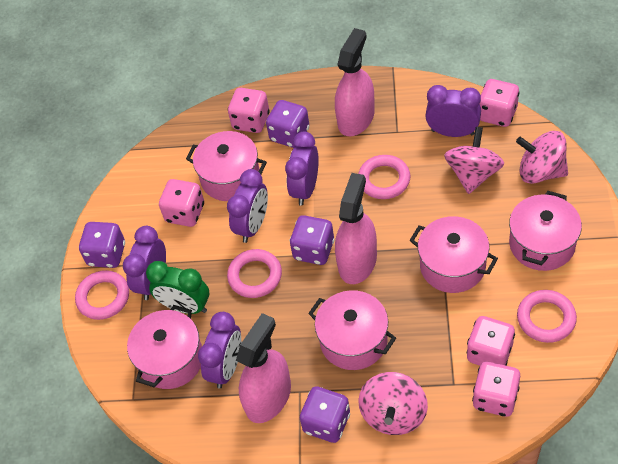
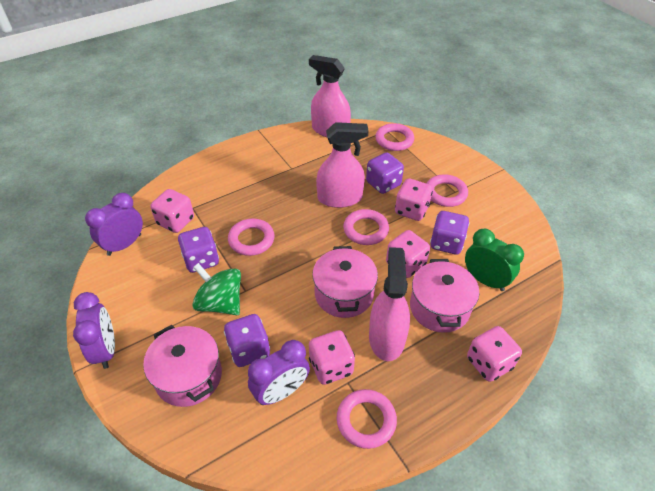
green spinning top: 0 -> 1
pink pot: 5 -> 3
pink ring: 4 -> 5
pink spinning top: 3 -> 0
purple clock: 5 -> 3

